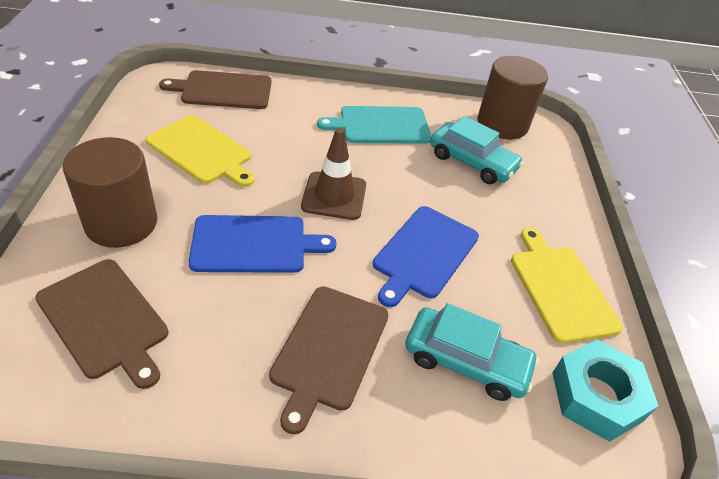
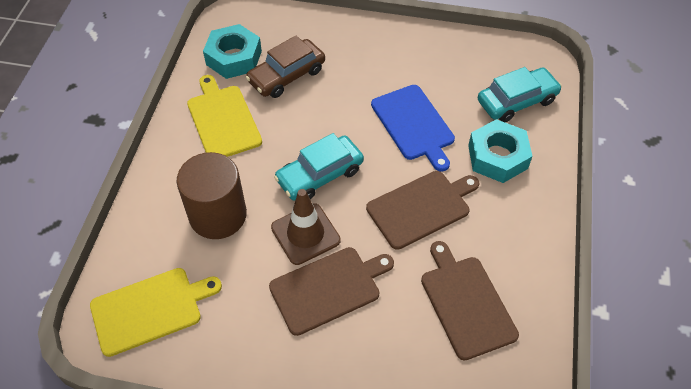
blue cutting board: 2 -> 1
brown car: 0 -> 1
brown cylinder: 2 -> 1
turquoise cutting board: 1 -> 0
turquoise nut: 1 -> 2

